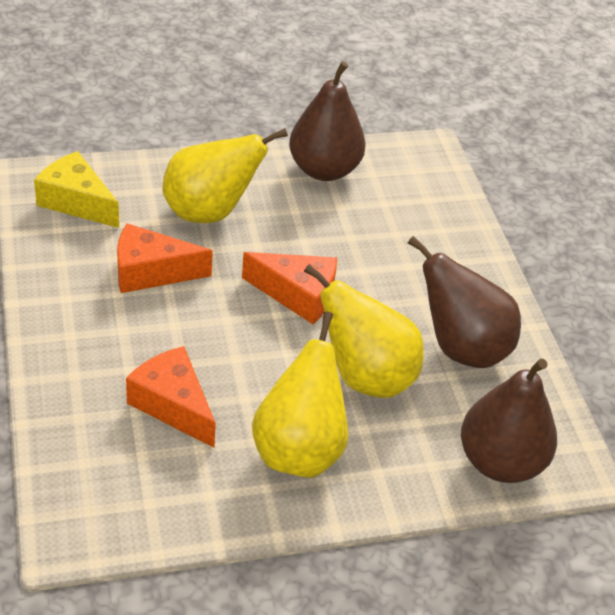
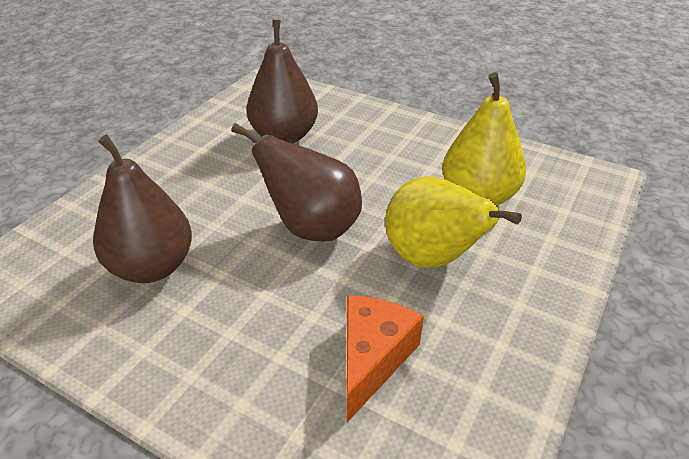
orange cheese: 3 -> 1
yellow cheese: 1 -> 0
yellow pear: 3 -> 2

